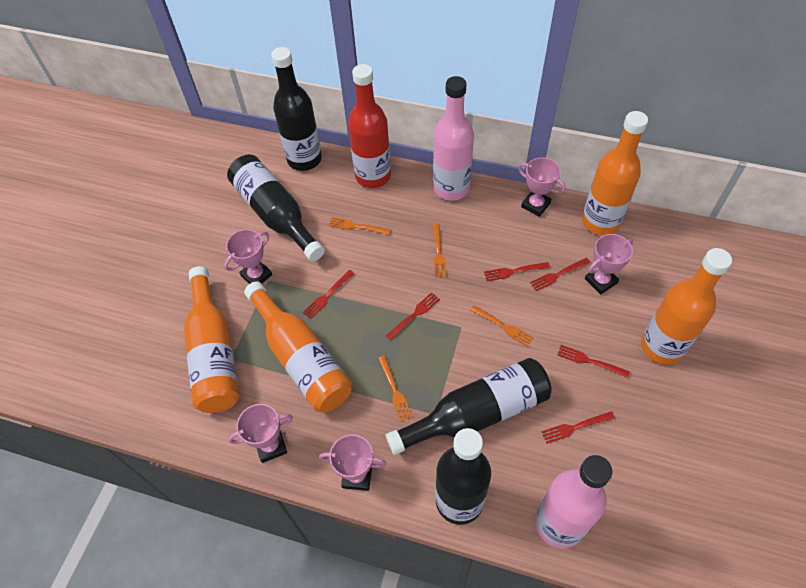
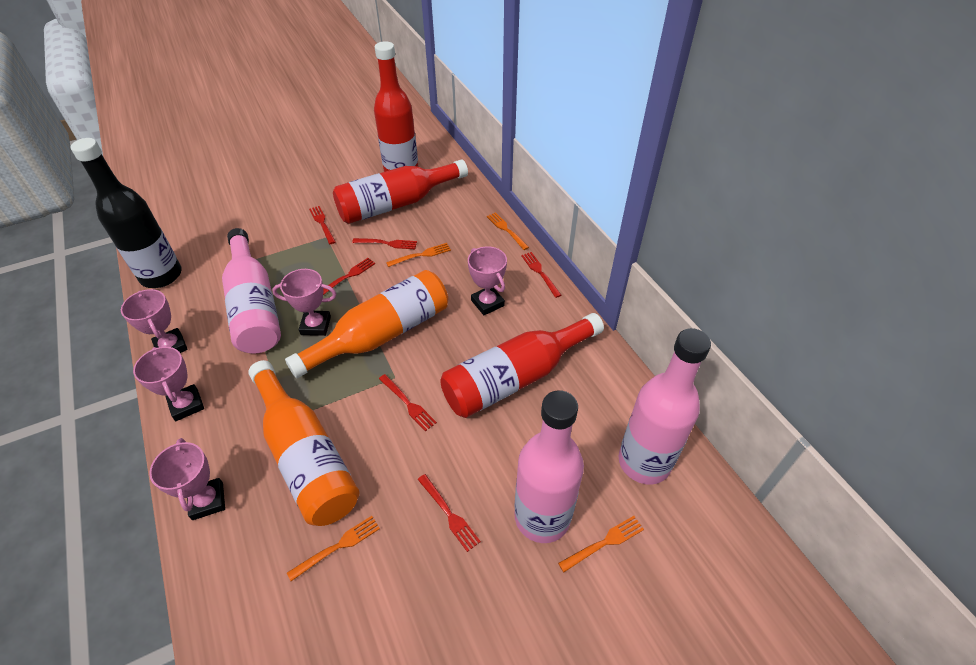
black bottle: 4 -> 1
orange bottle: 4 -> 2
pink bottle: 2 -> 3
red bottle: 1 -> 3

